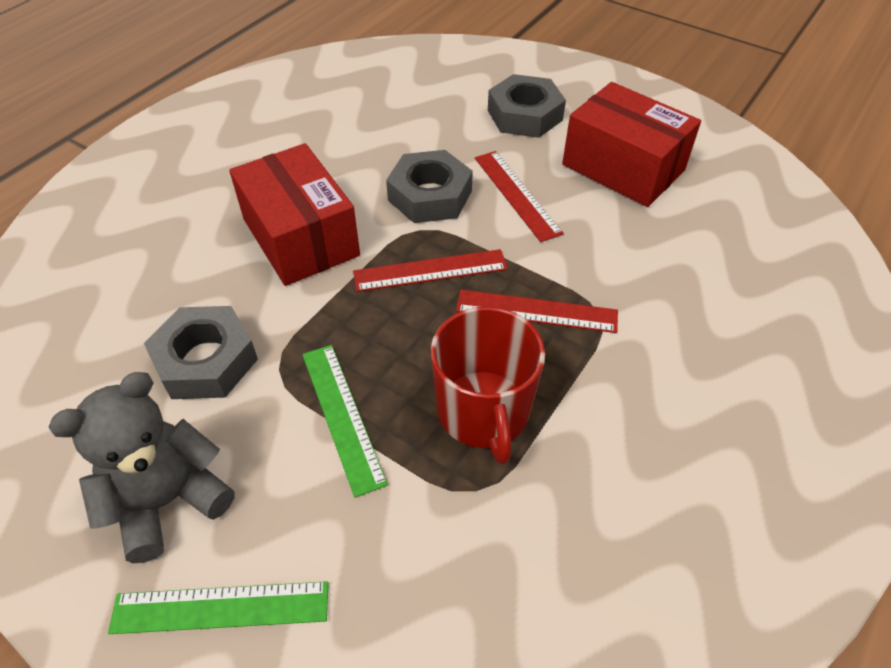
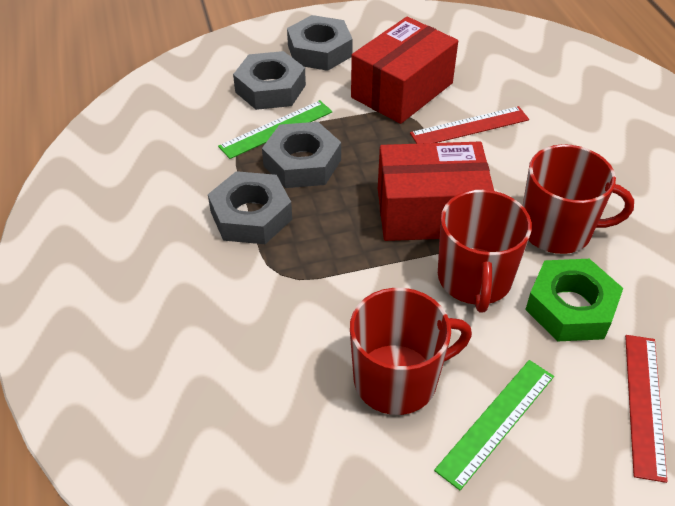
green nut: 0 -> 1
grey nut: 3 -> 4
grey teddy bear: 1 -> 0
red mug: 1 -> 3
red ruler: 3 -> 2

